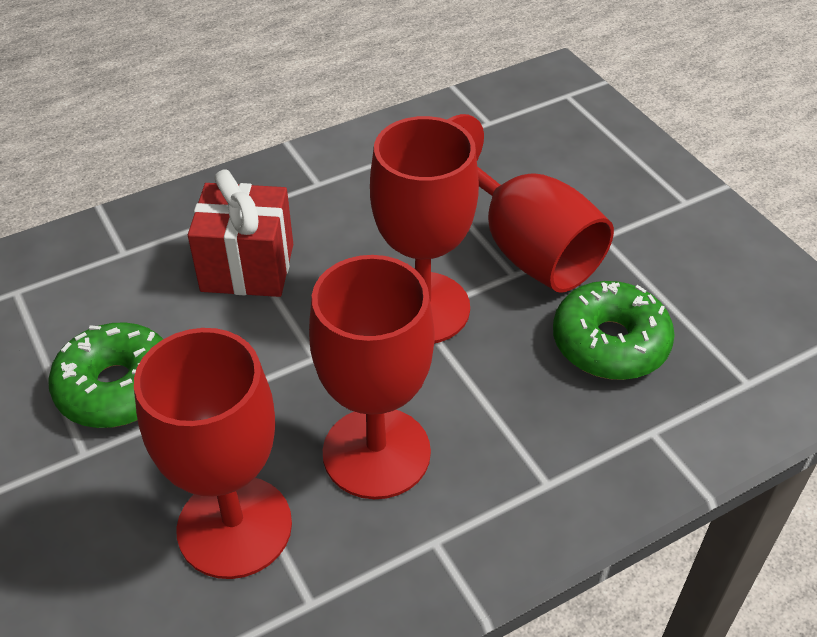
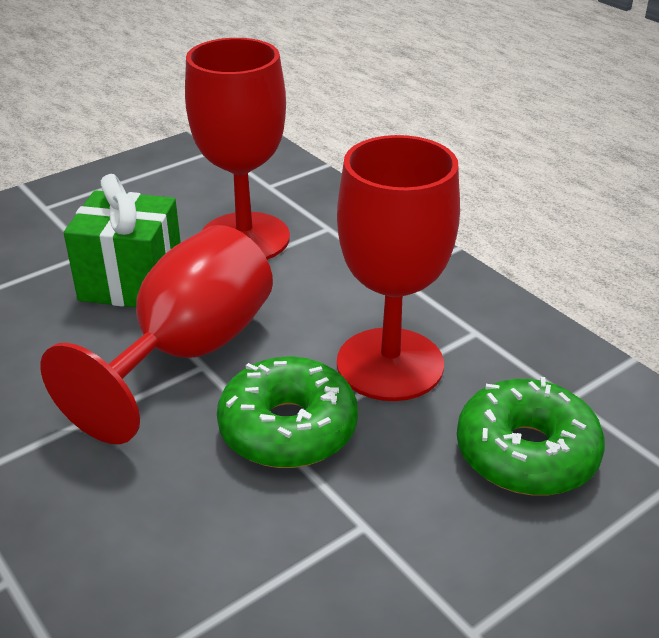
green gift: 0 -> 1
red gift: 1 -> 0
red goblet: 4 -> 3

